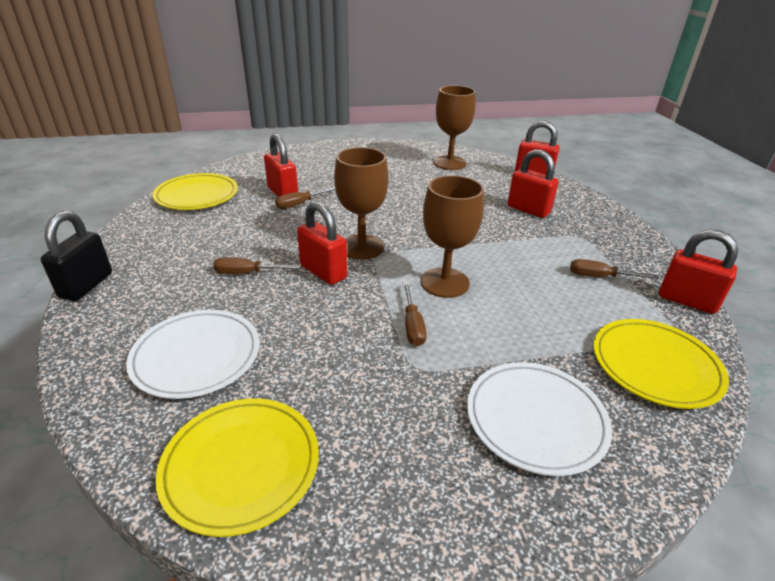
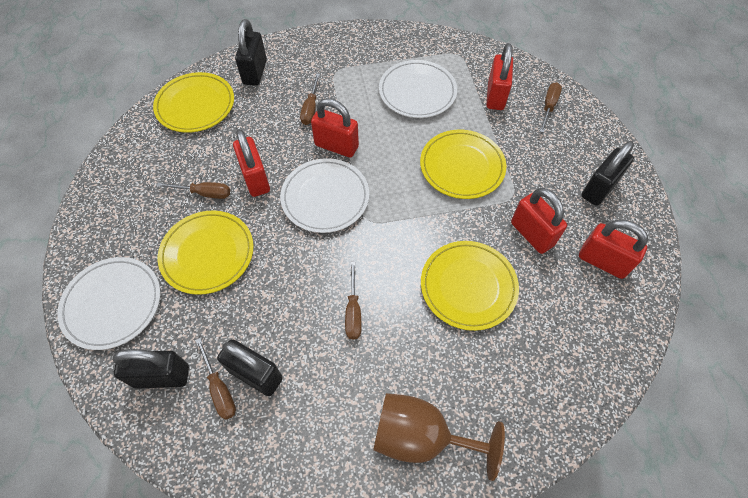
black padlock: 1 -> 4
brown goblet: 3 -> 1
brown screwdriver: 4 -> 5
white plate: 2 -> 3
yellow plate: 3 -> 4

